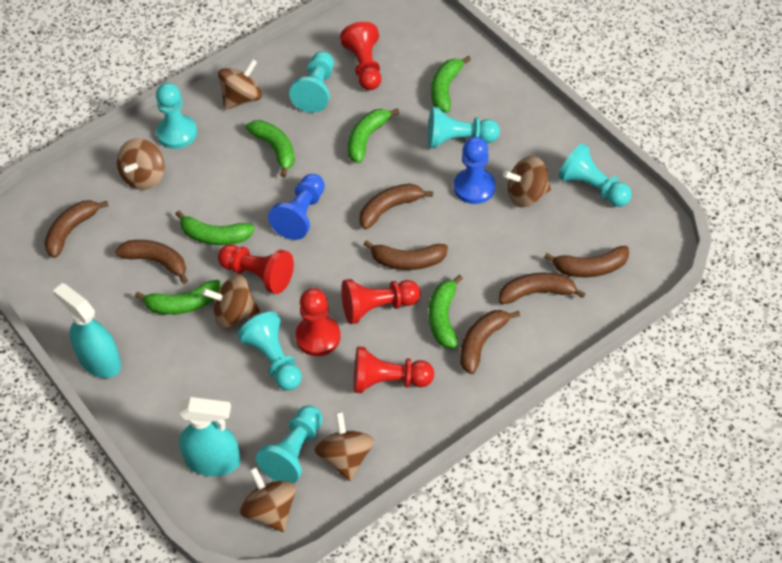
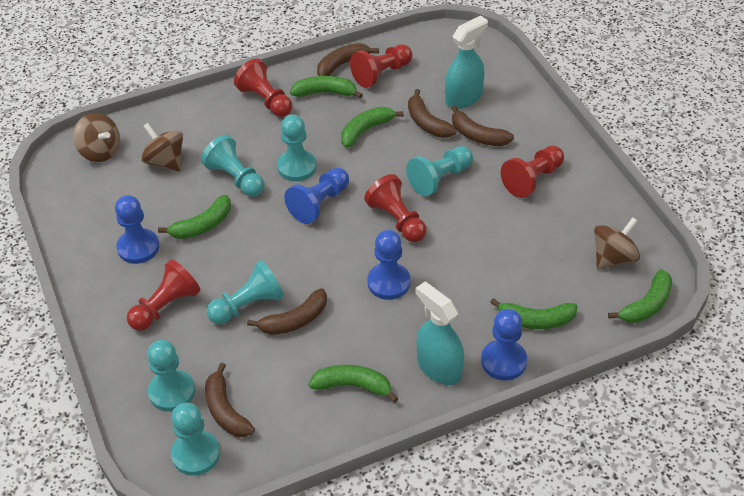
blue pawn: 2 -> 4
brown banana: 7 -> 5
brown spinning top: 6 -> 3

